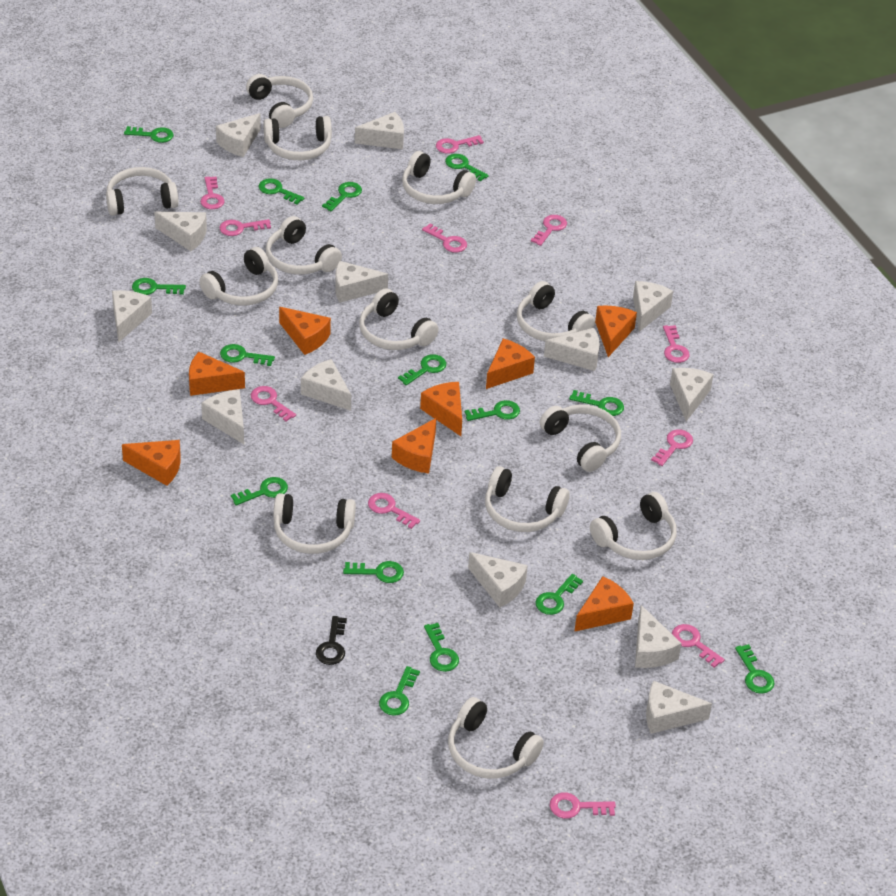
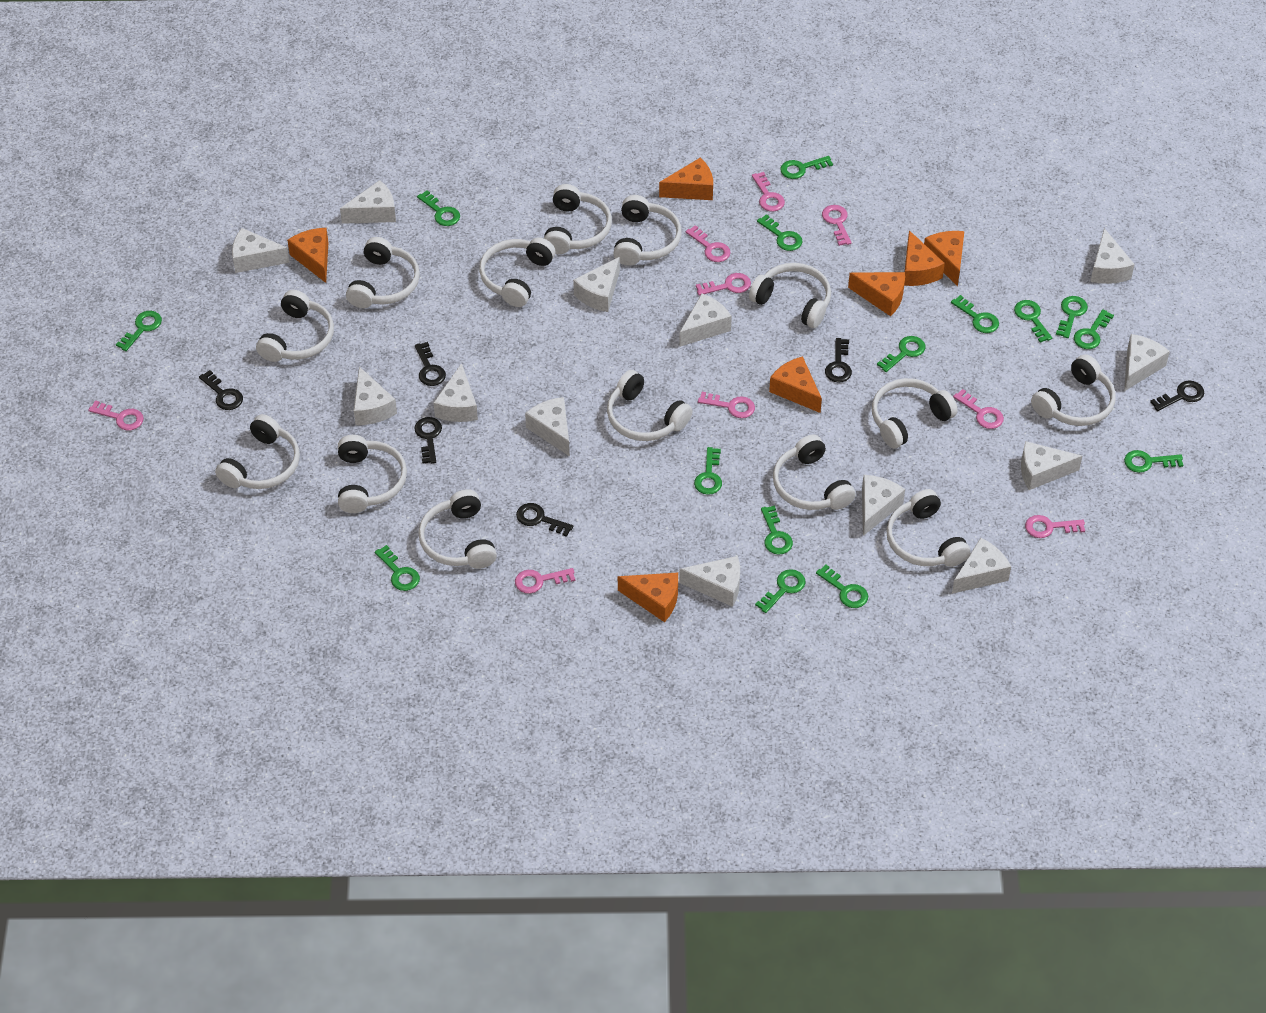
black key: 1 -> 6
orange cheese: 8 -> 7
pink key: 11 -> 9
white headphones: 13 -> 14

